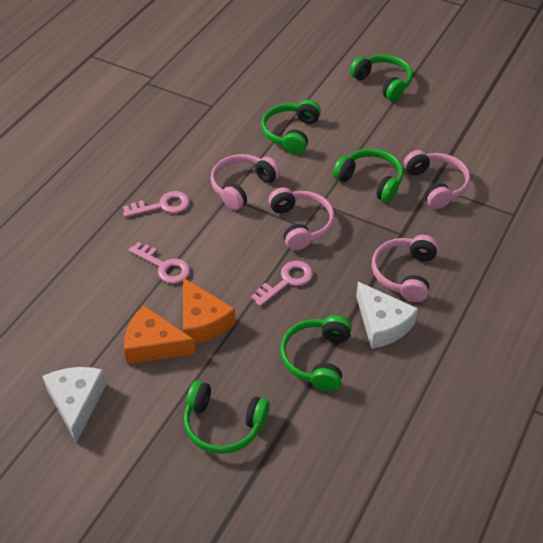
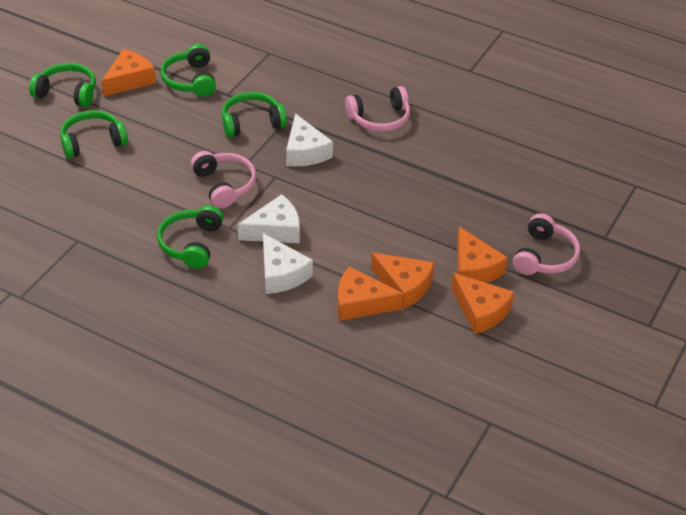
orange cheese: 2 -> 5
pink headphones: 4 -> 3
pink key: 3 -> 0
white cheese: 2 -> 3

